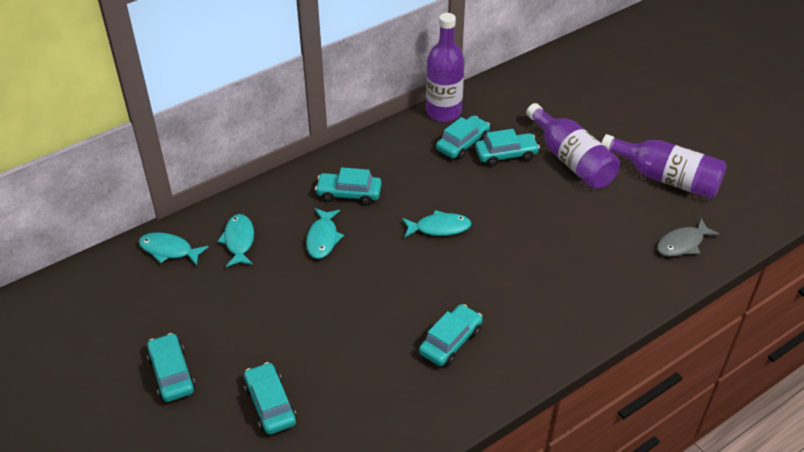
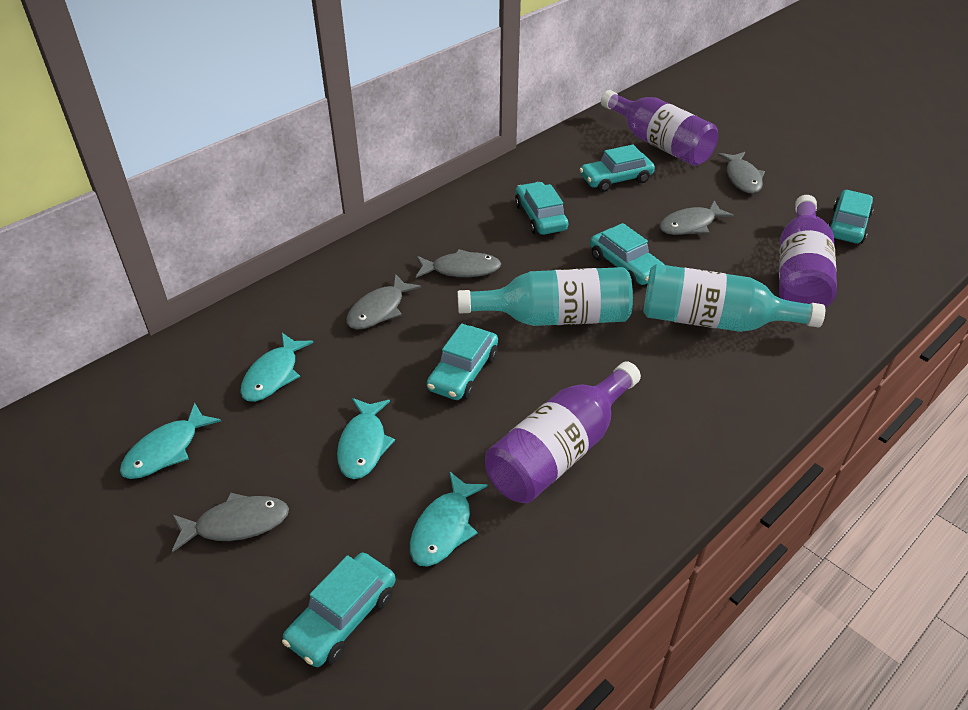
grey fish: 1 -> 5
turquoise bottle: 0 -> 2

